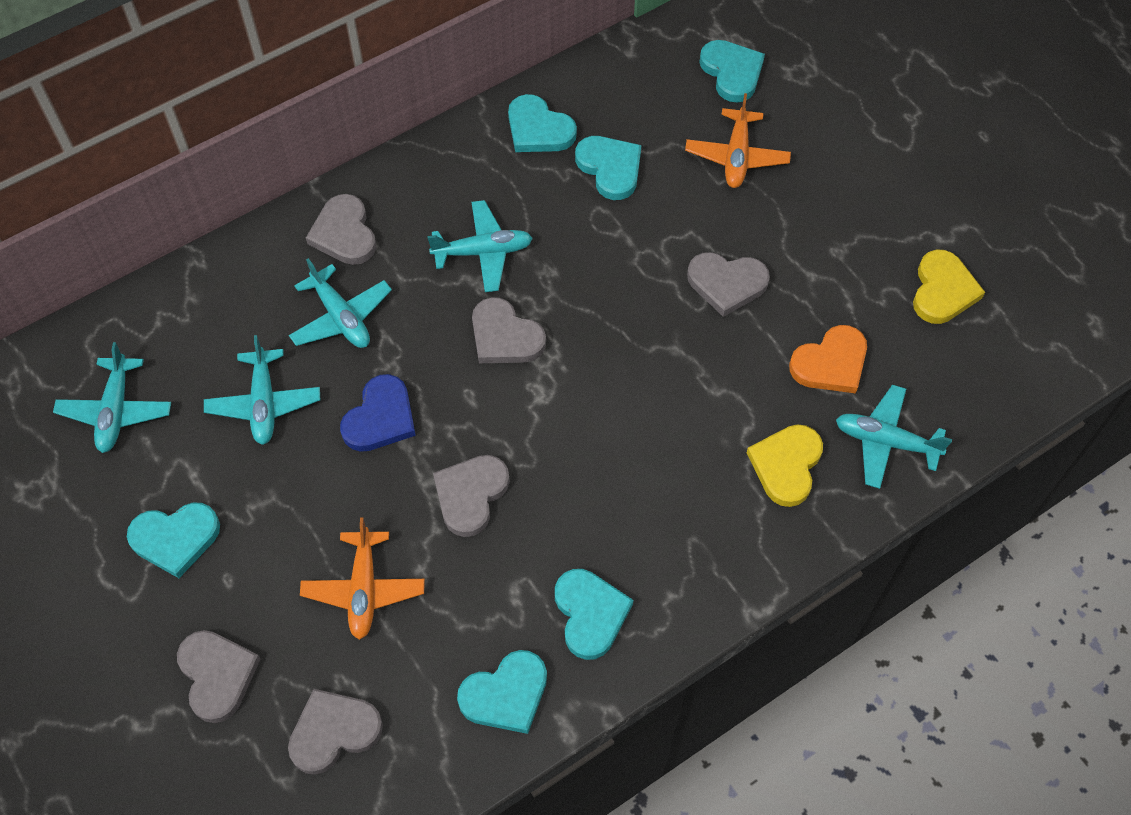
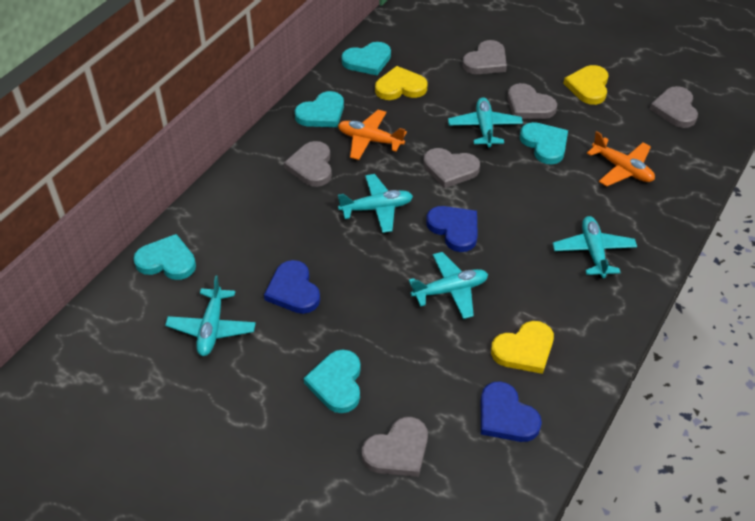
blue heart: 1 -> 3
orange heart: 1 -> 0
turquoise heart: 6 -> 5
yellow heart: 2 -> 3

